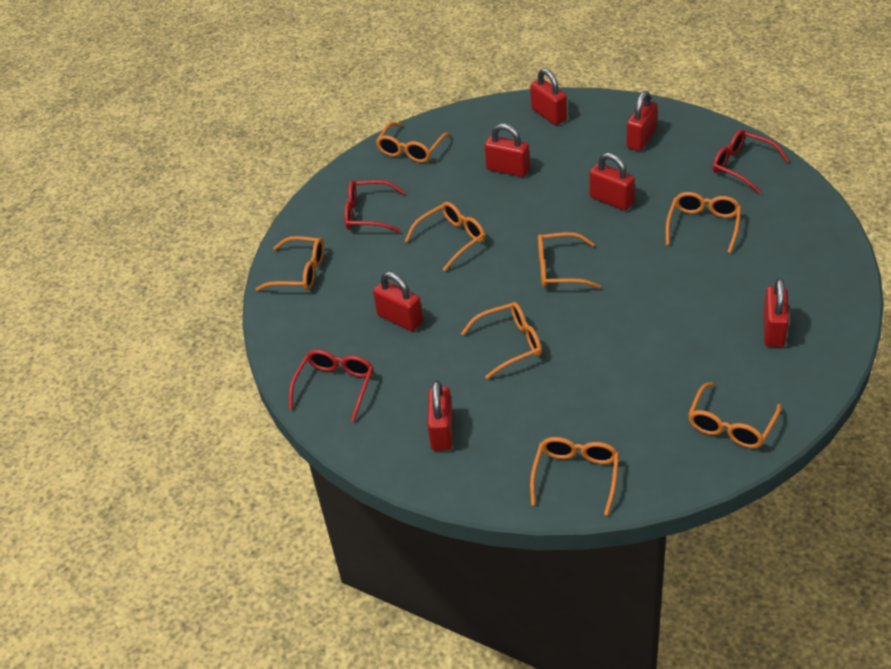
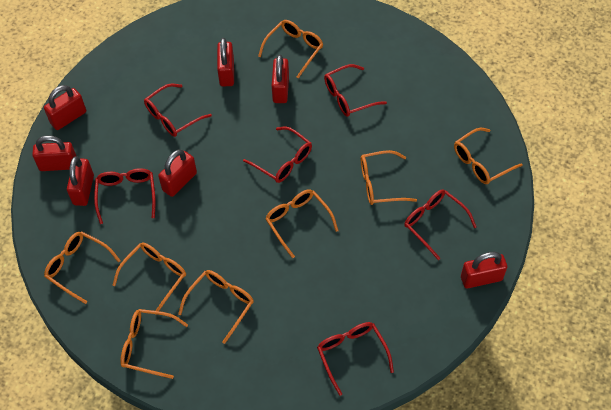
red glasses: 3 -> 6

